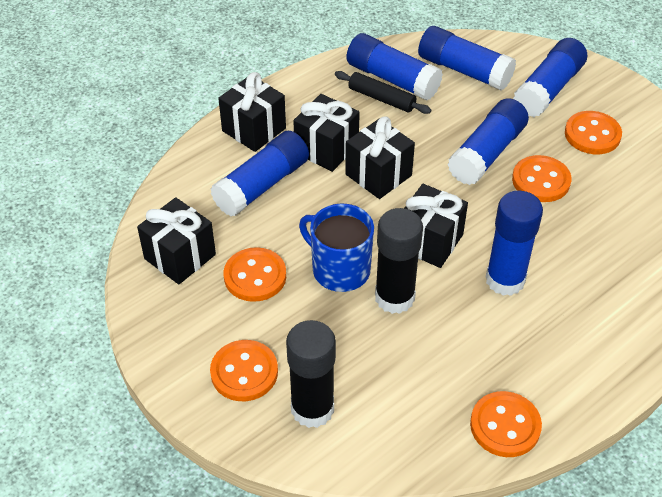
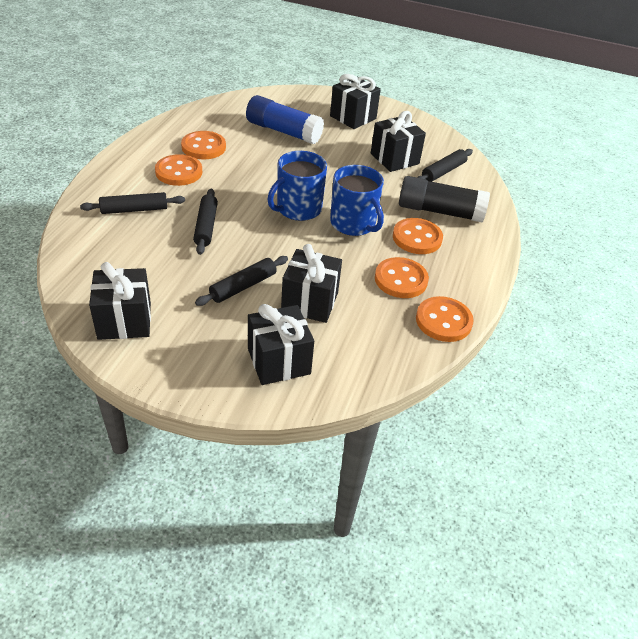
black glue stick: 2 -> 1
black rolling pin: 1 -> 4
blue glue stick: 6 -> 1
blue mug: 1 -> 2

